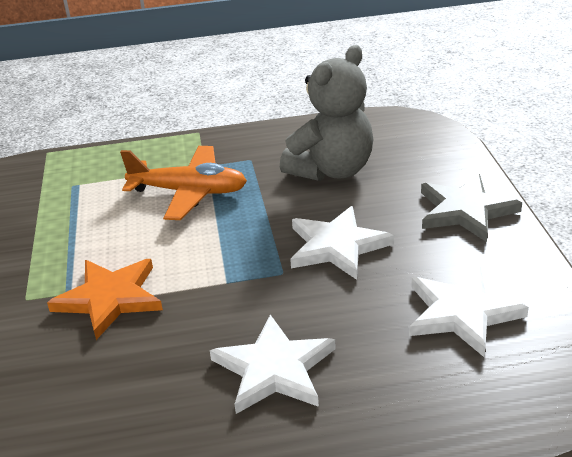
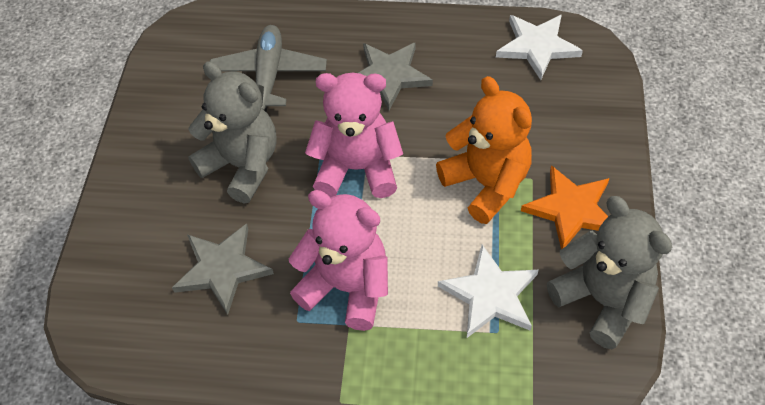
grey plane: 0 -> 1
grey star: 1 -> 2
grey teddy bear: 1 -> 2
orange plane: 1 -> 0
orange teddy bear: 0 -> 1
pink teddy bear: 0 -> 2
white star: 3 -> 2

